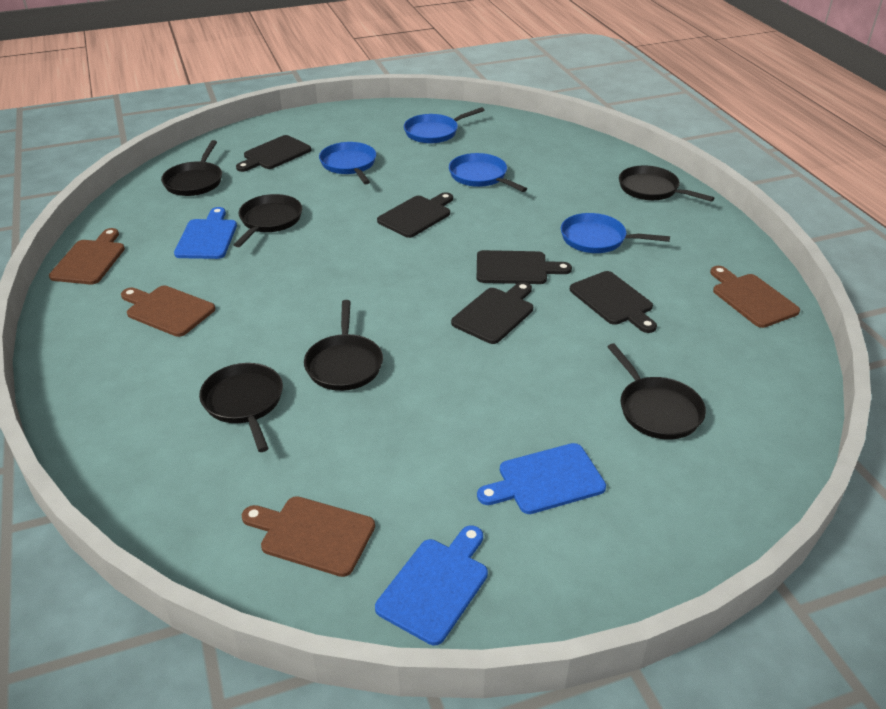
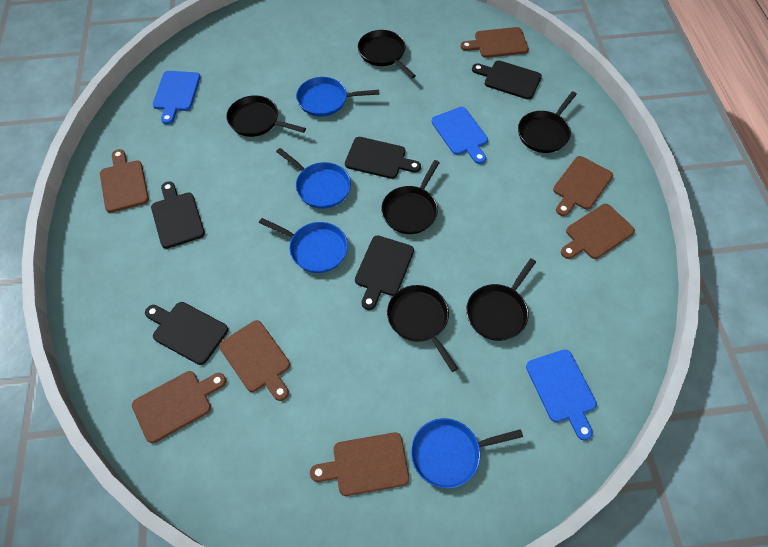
brown cutting board: 4 -> 7

